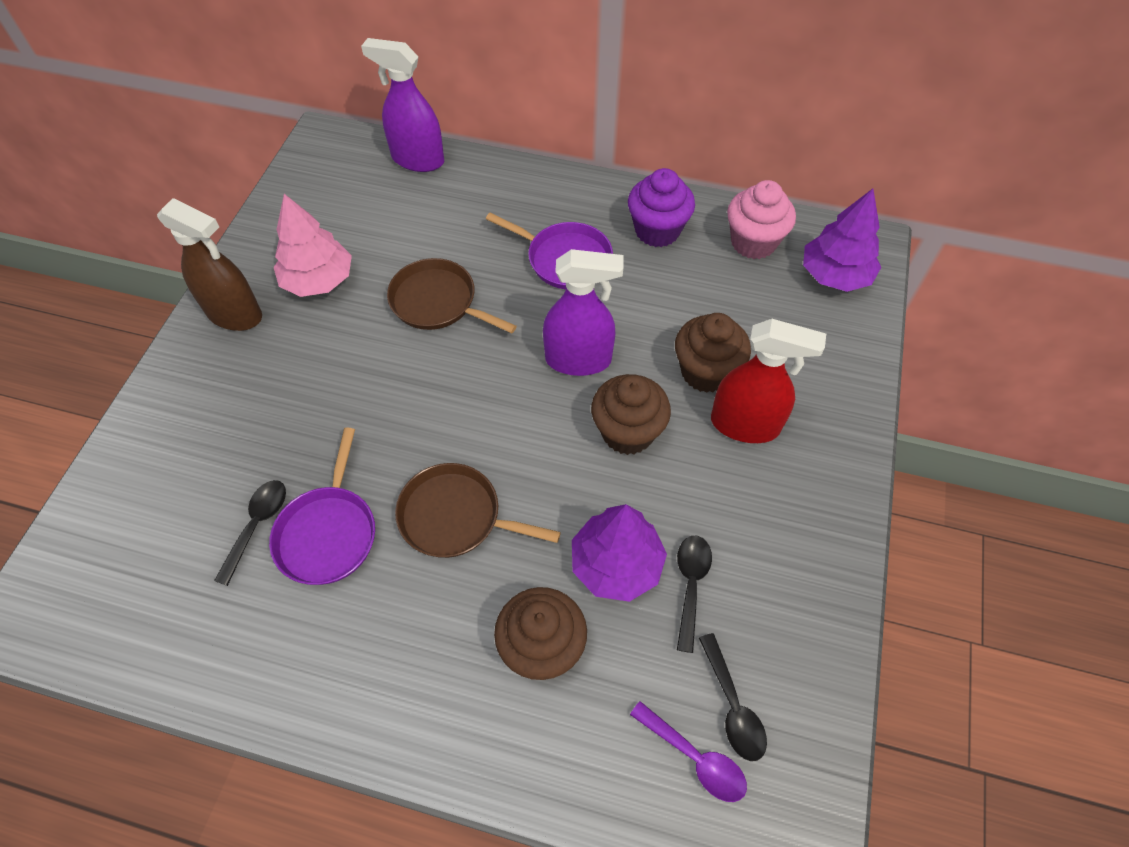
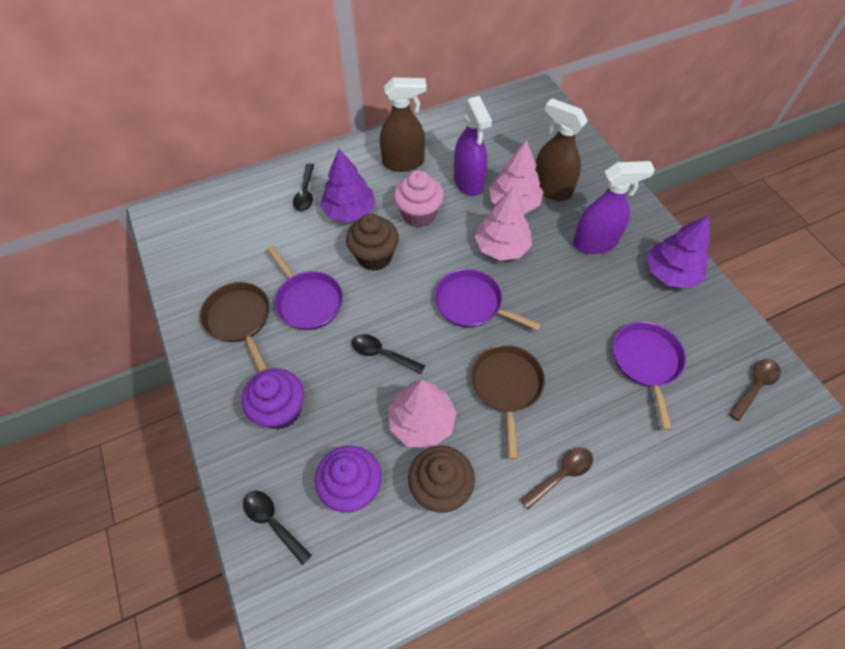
brown cupcake: 3 -> 2
brown spoon: 0 -> 2
brown spray bottle: 1 -> 2
pink tree: 1 -> 3
purple cupcake: 1 -> 2
purple pan: 2 -> 3
purple spoon: 1 -> 0
red spray bottle: 1 -> 0

